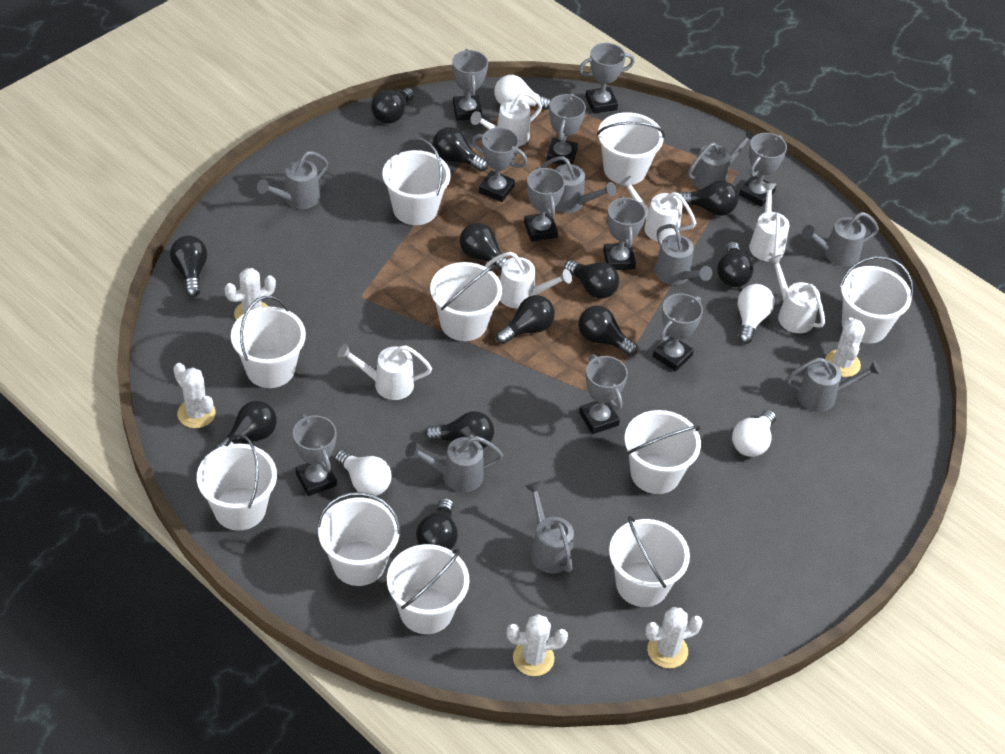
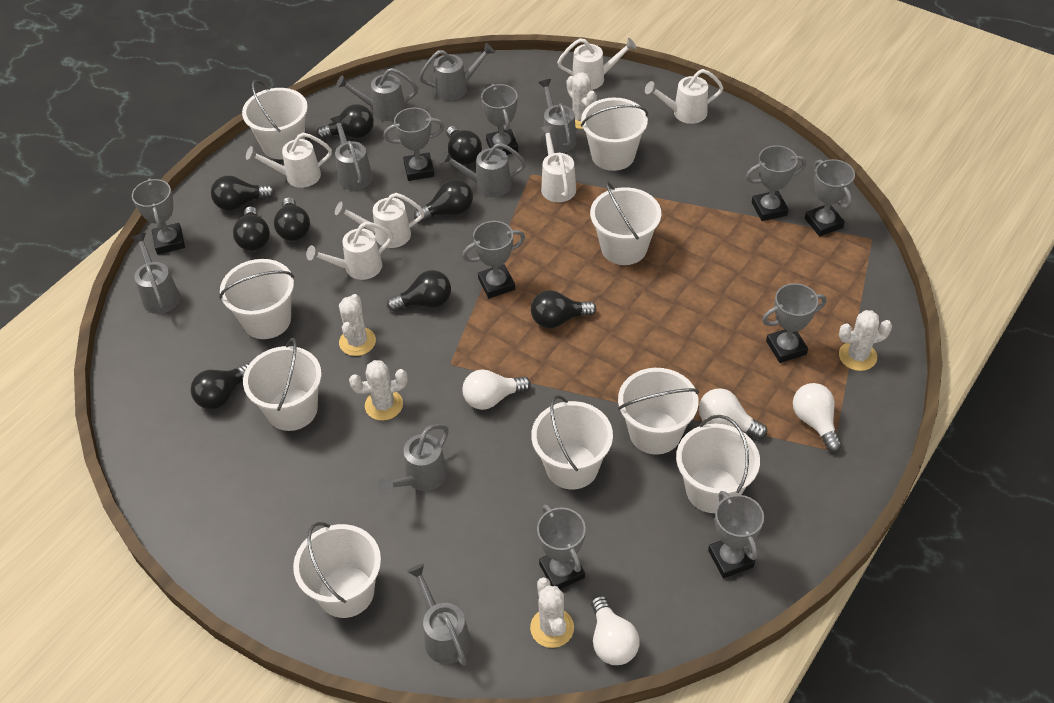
black light bulb: 12 -> 9
grey trophy: 10 -> 9
white bucket: 10 -> 9

